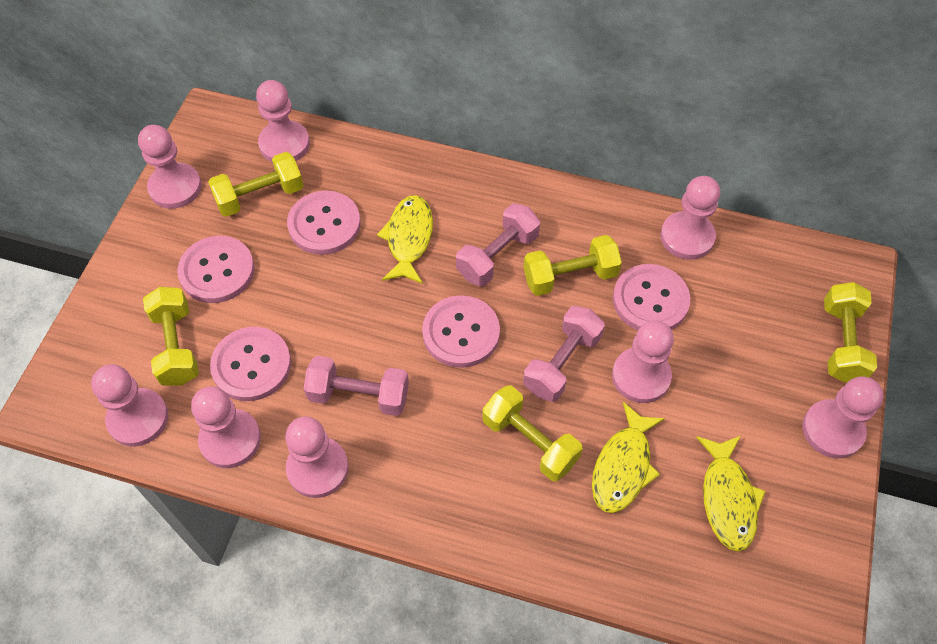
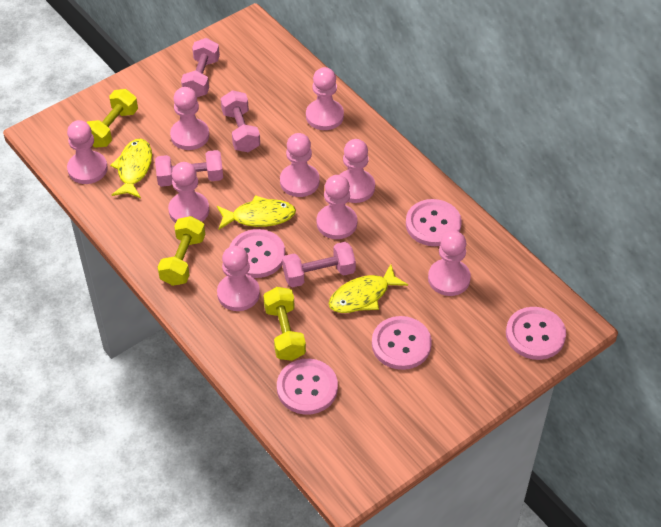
pink dumbbell: 3 -> 4
pink pawn: 8 -> 9
yellow dumbbell: 5 -> 3

